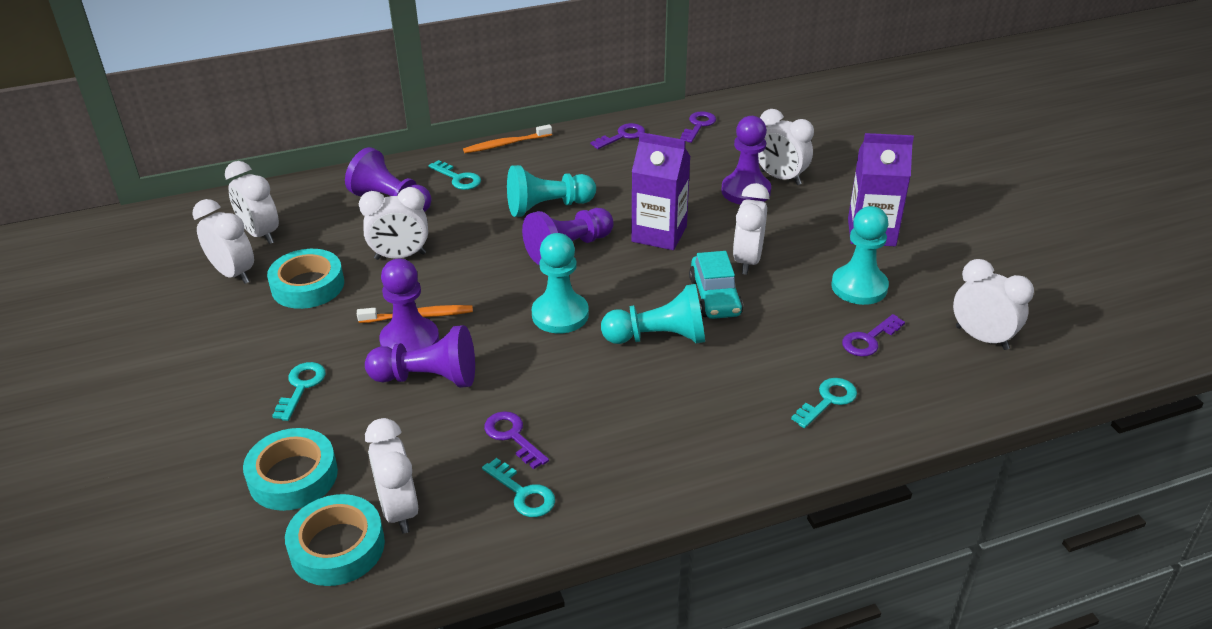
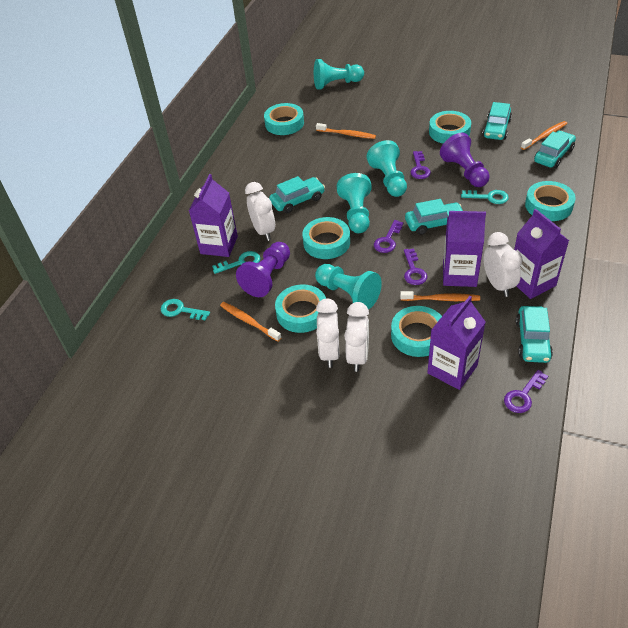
orange toothbrush: 2 -> 4
purple carton: 2 -> 4
purple pawn: 5 -> 2
turquoise car: 1 -> 5
turquoise key: 4 -> 3
turquoise tape: 3 -> 6
white clock: 7 -> 4

